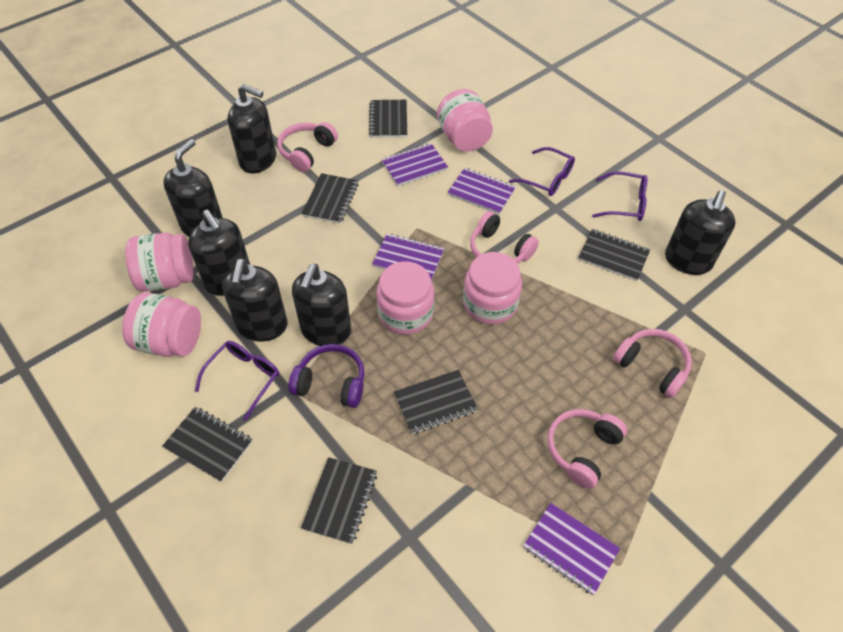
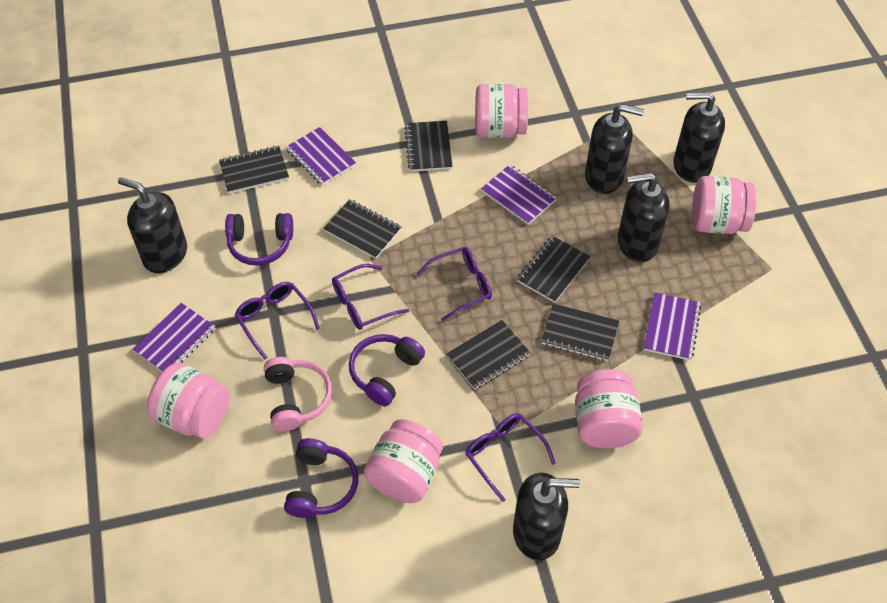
black soap dispenser: 6 -> 5
pink headphones: 4 -> 1
purple glasses: 3 -> 4
purple headphones: 1 -> 3

